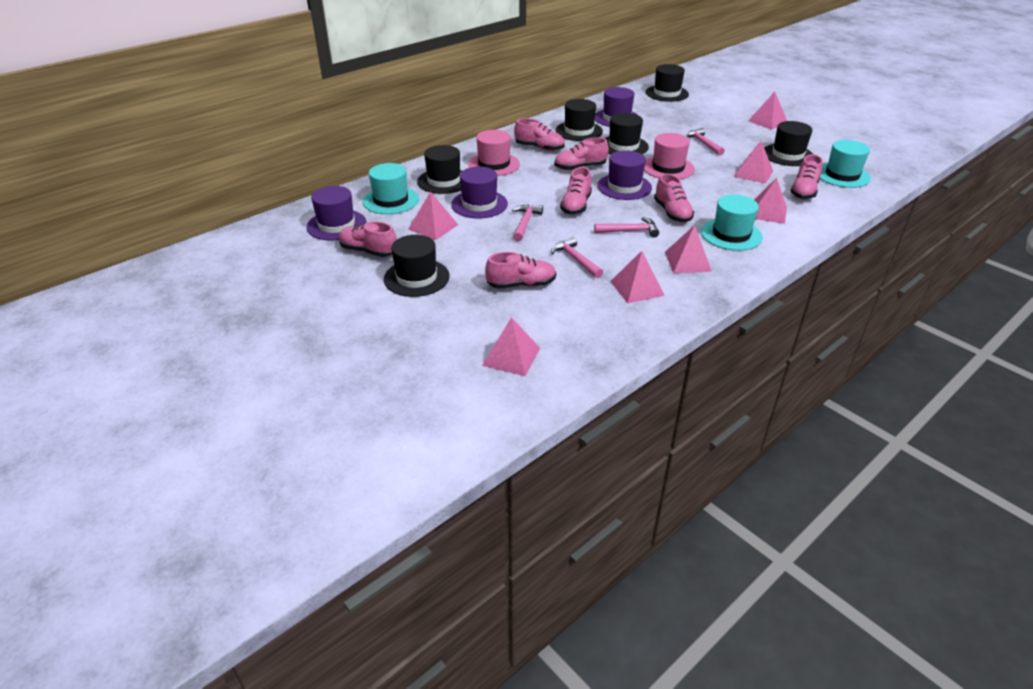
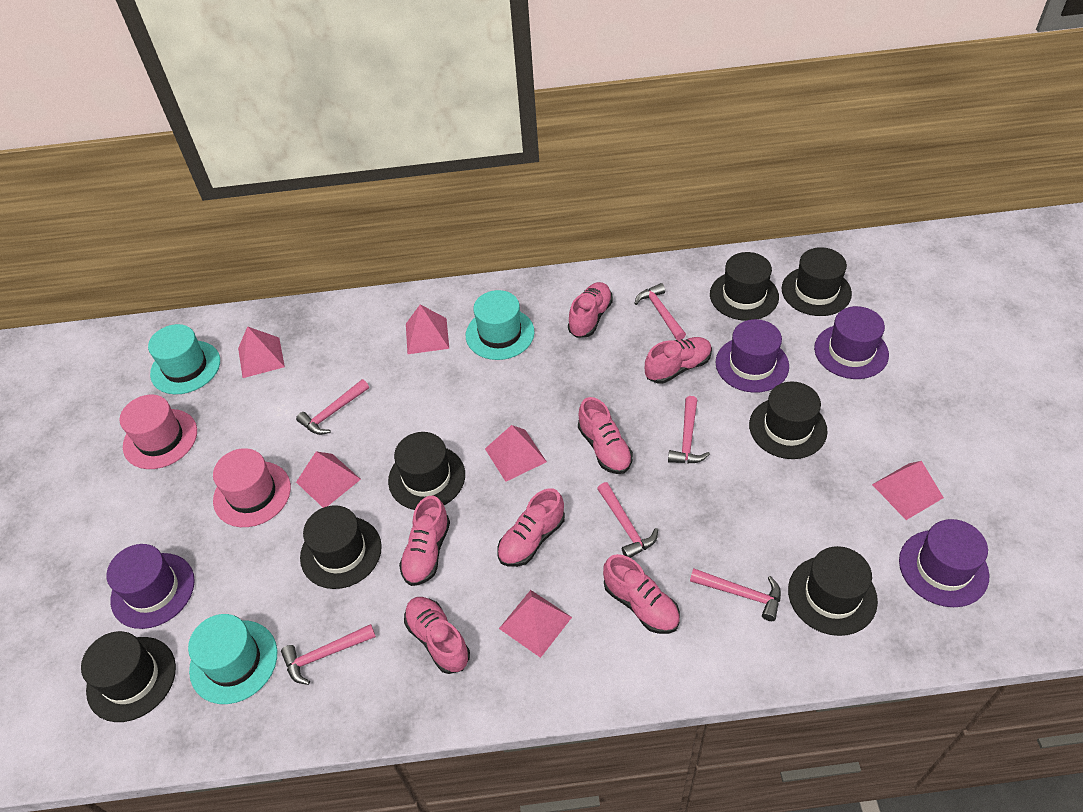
black hat: 6 -> 7
pink hammer: 4 -> 6
pink pyramid: 7 -> 6

